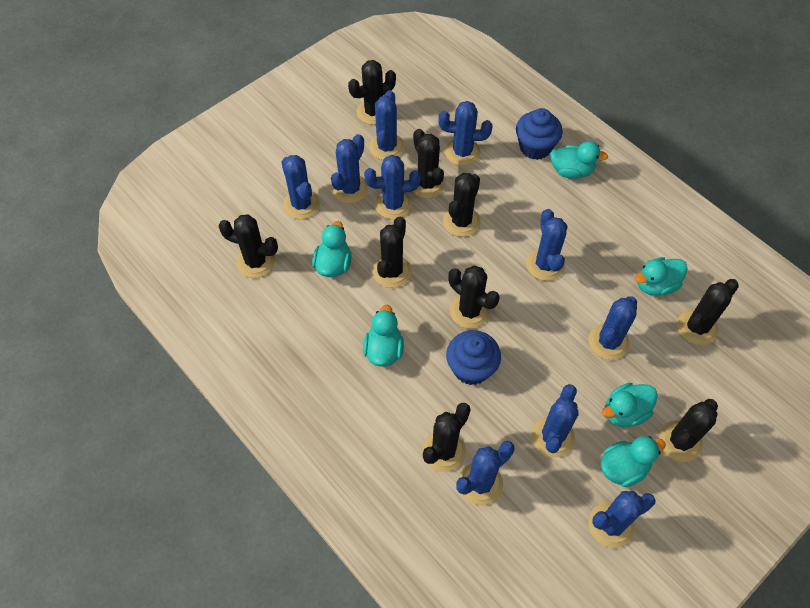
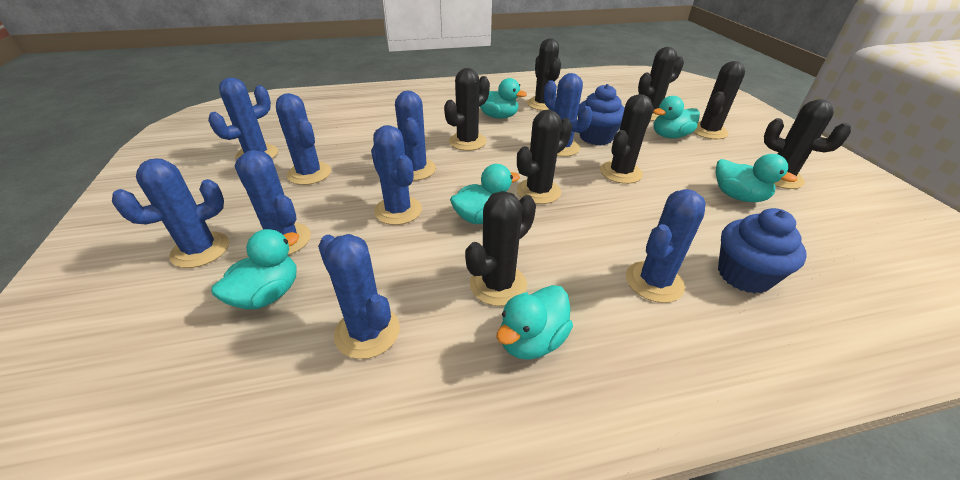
black cactus: 9 -> 8
blue cactus: 10 -> 9

